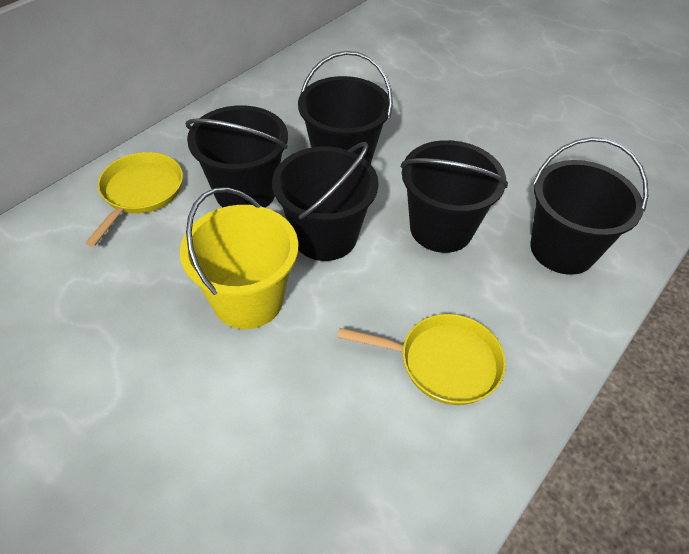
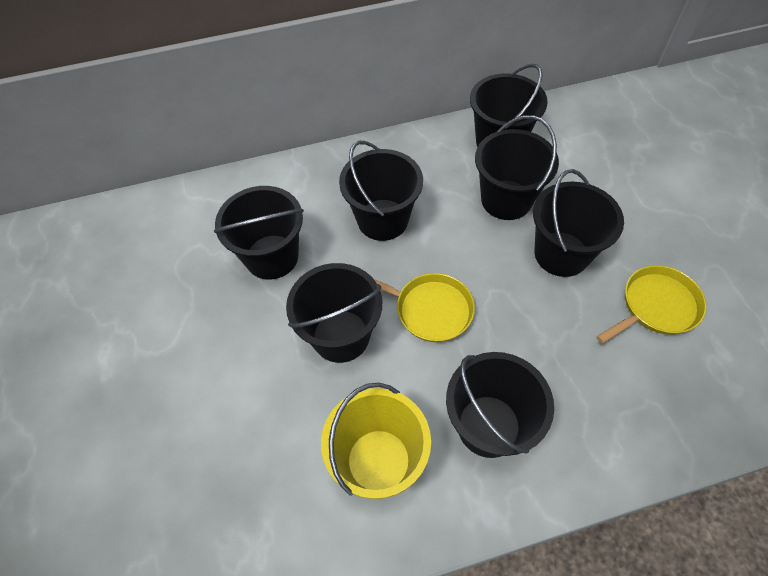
black bucket: 5 -> 7

